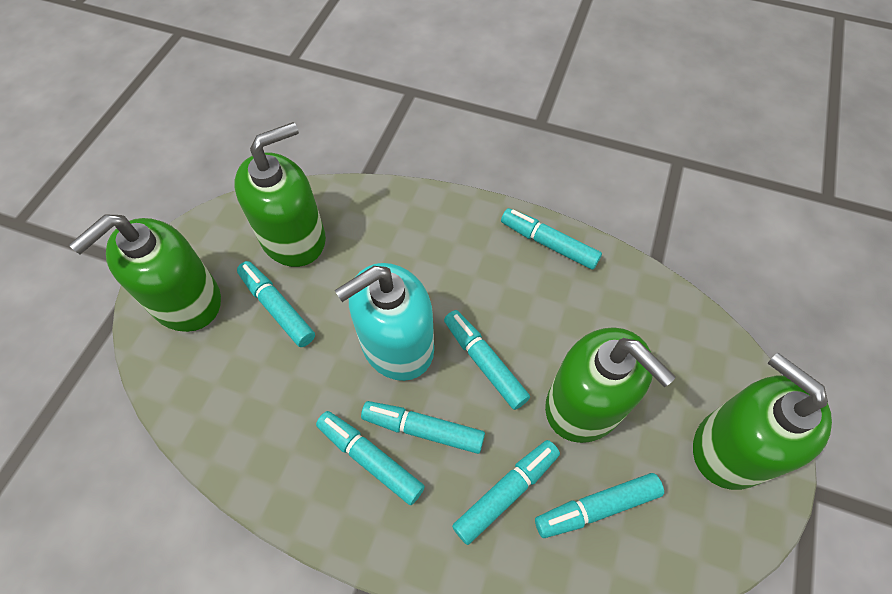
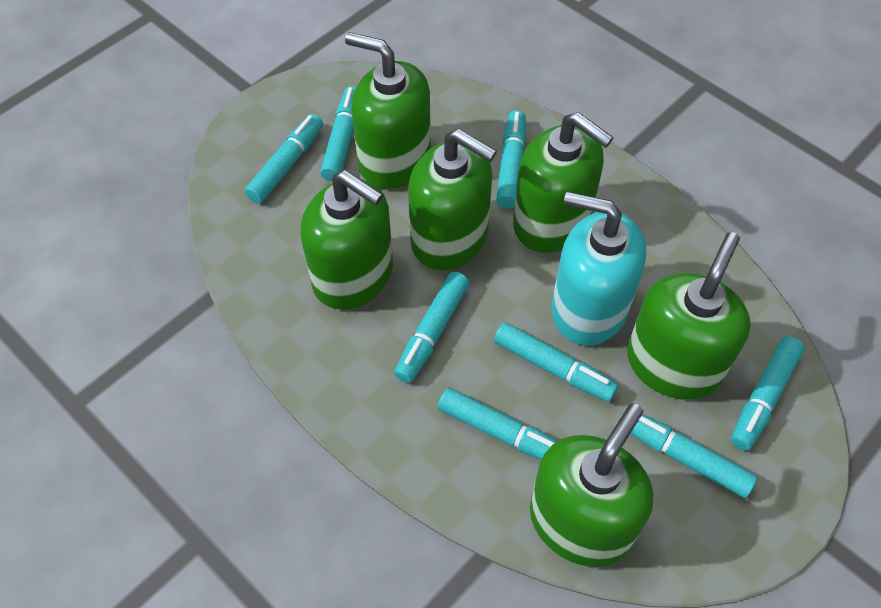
green soap dispenser: 4 -> 6
turquoise marker: 7 -> 8

